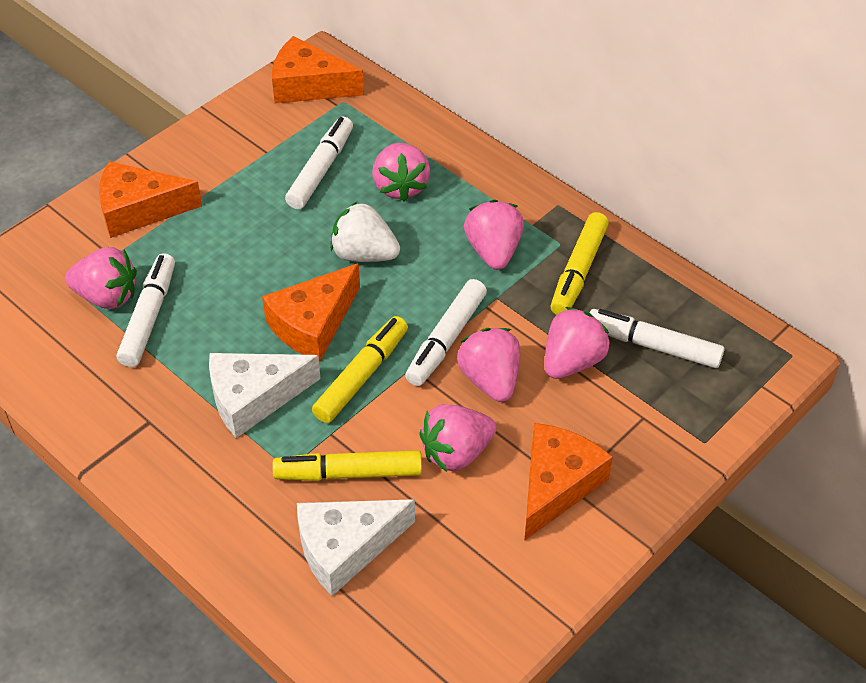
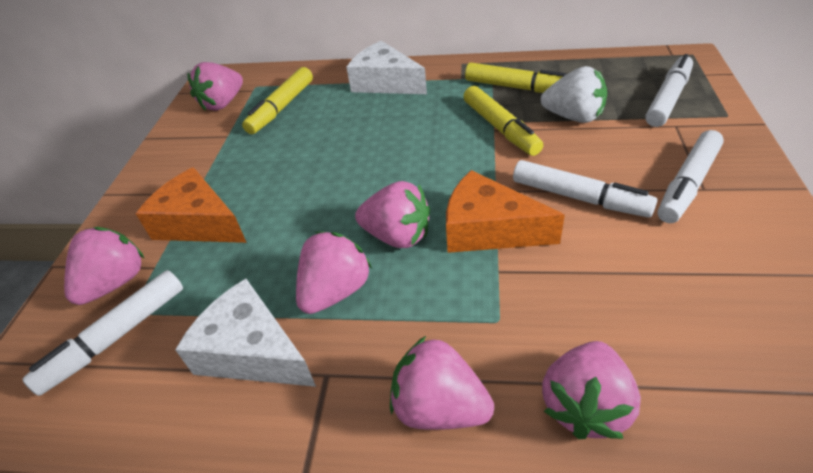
orange cheese: 4 -> 2

